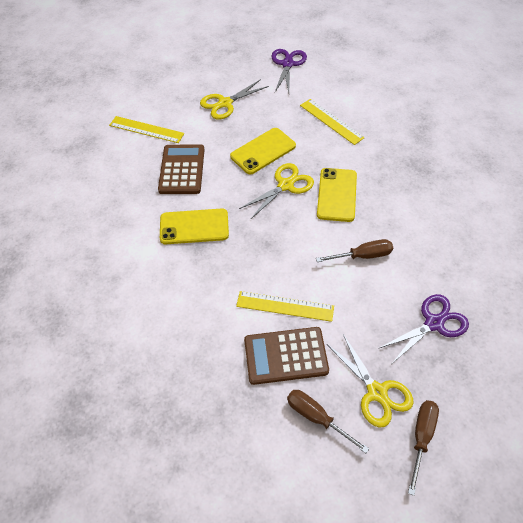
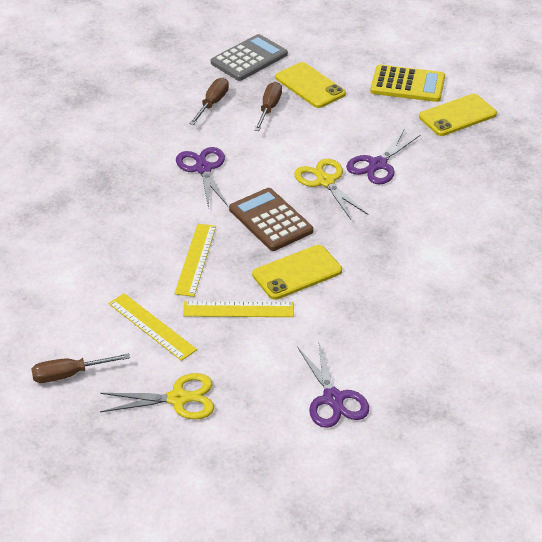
brown calculator: 2 -> 1
grey calculator: 0 -> 1
purple scissors: 2 -> 3
yellow calculator: 0 -> 1
yellow scissors: 3 -> 2

